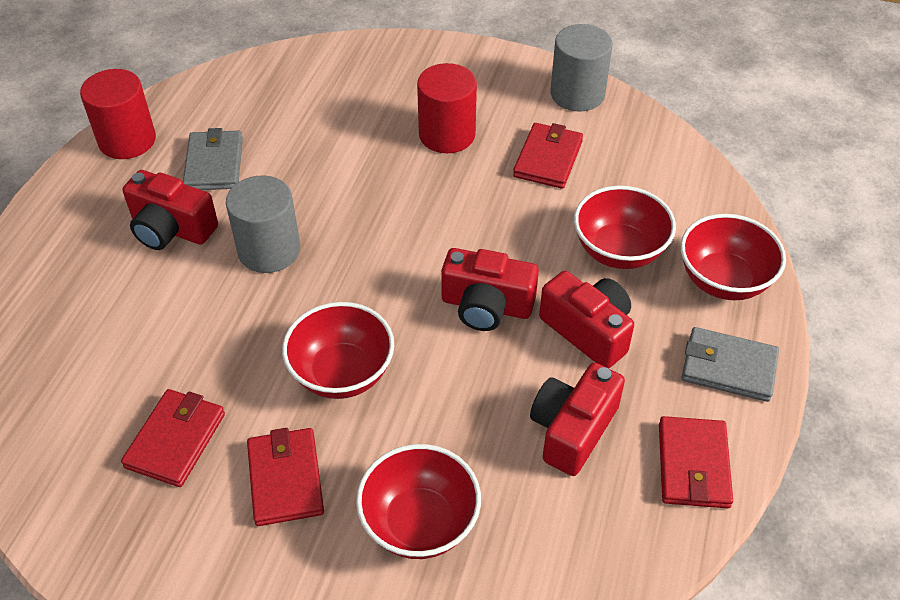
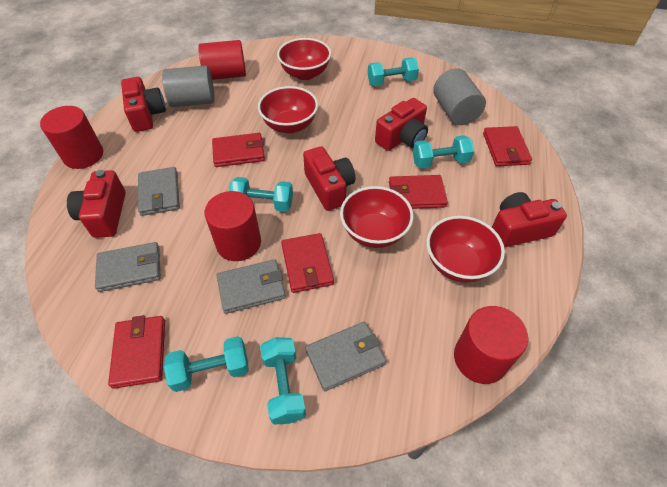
grey wallet: 2 -> 4
red camera: 4 -> 5
red cylinder: 2 -> 4
red wallet: 4 -> 5
turquoise dumbbell: 0 -> 5

